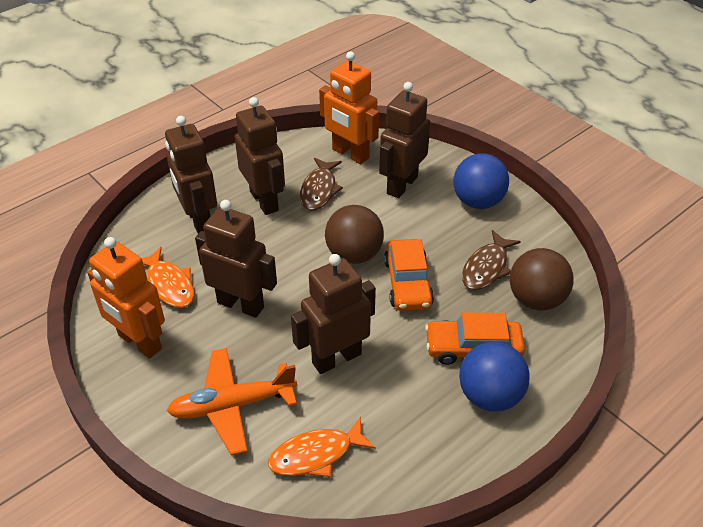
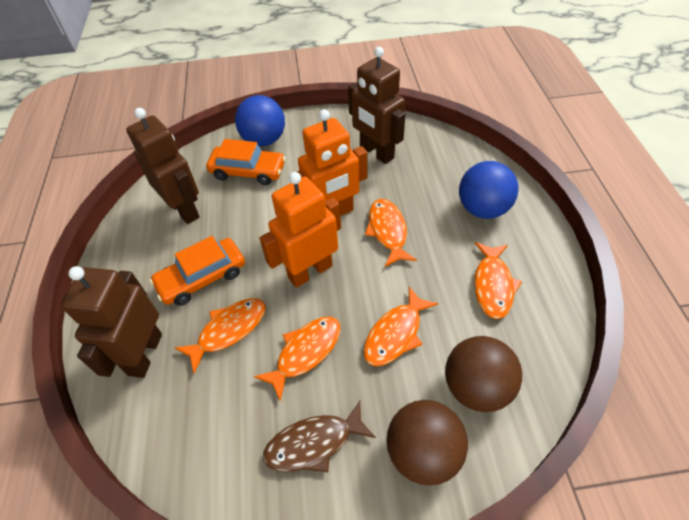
brown fish: 2 -> 1
brown robot: 5 -> 3
orange fish: 2 -> 5
orange plane: 1 -> 0

